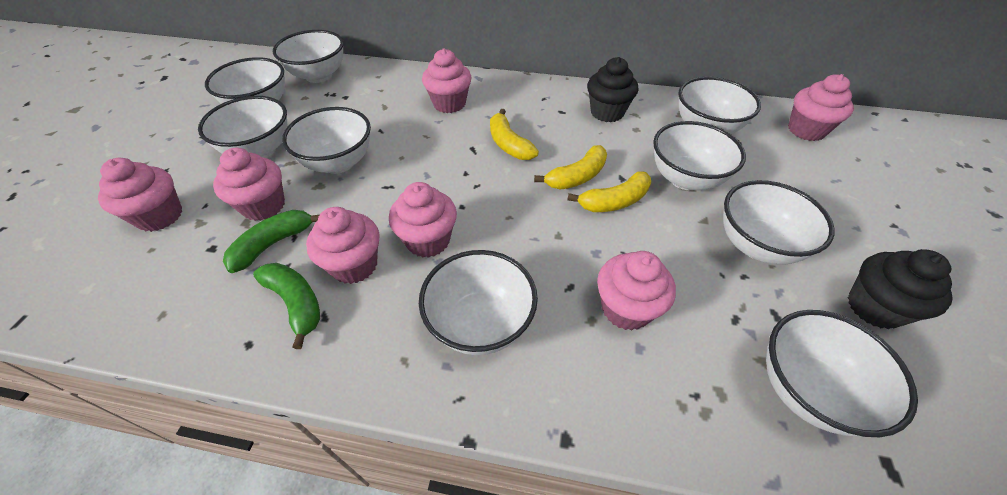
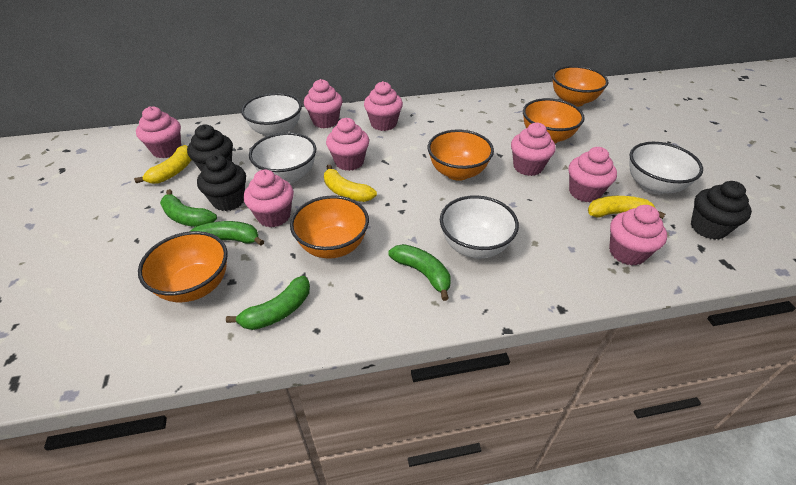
black cupcake: 2 -> 3
green banana: 2 -> 4
orange bowl: 0 -> 5
pink cupcake: 7 -> 8
white bowl: 9 -> 4

